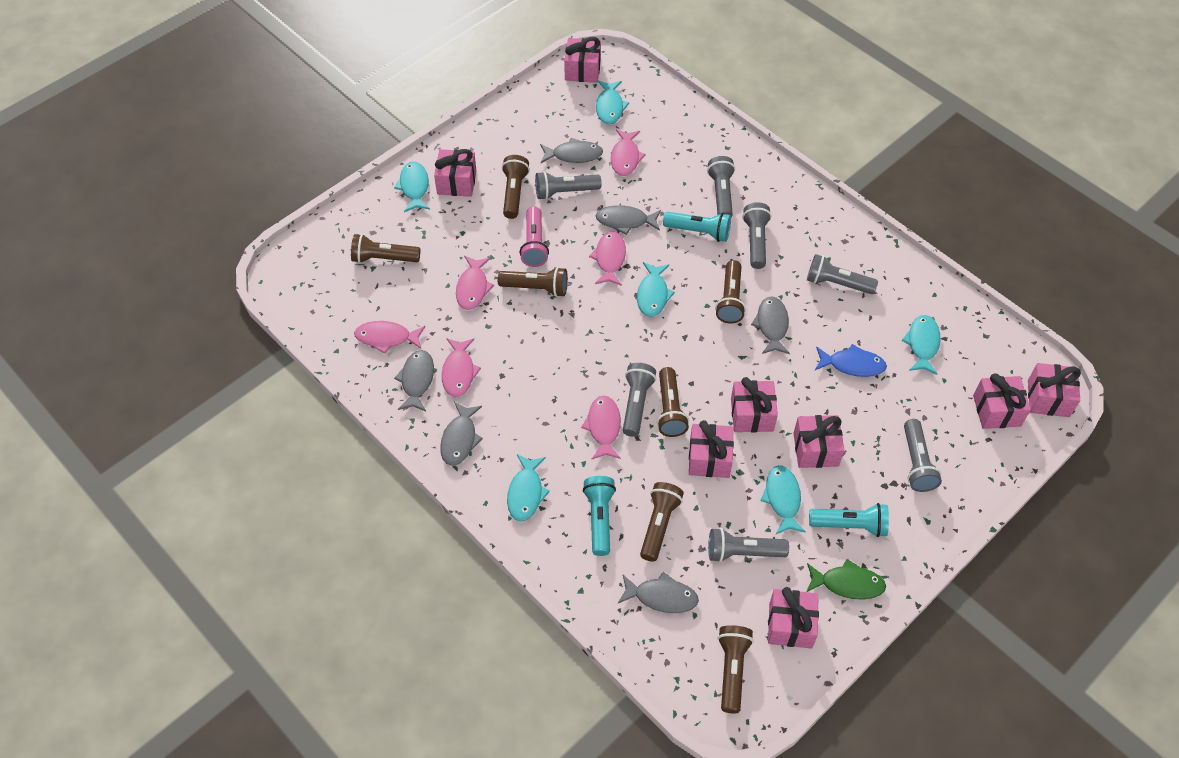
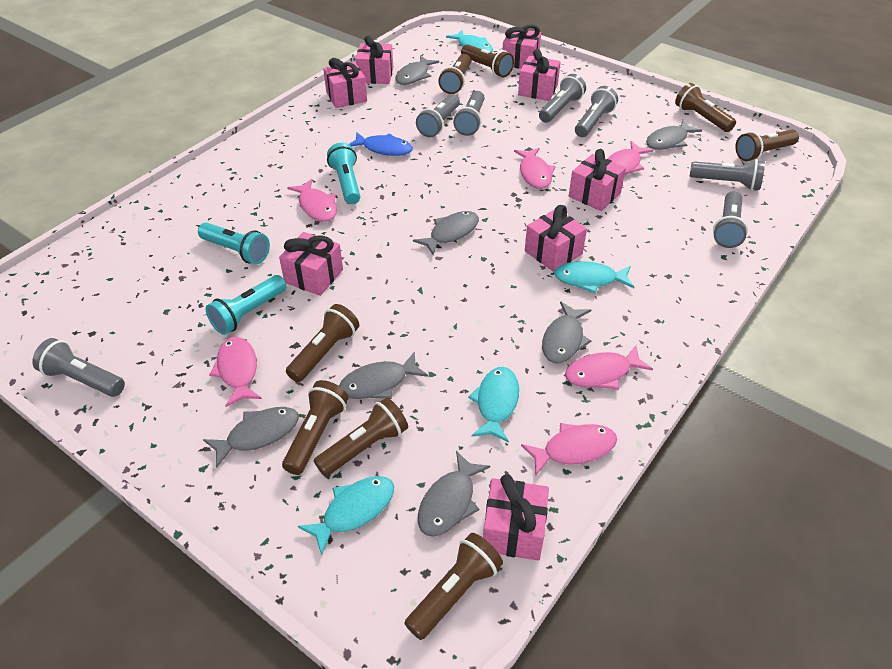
brown flashlight: 7 -> 8
green fish: 1 -> 0
grey fish: 6 -> 7
pink flashlight: 1 -> 0
turquoise fish: 6 -> 4

